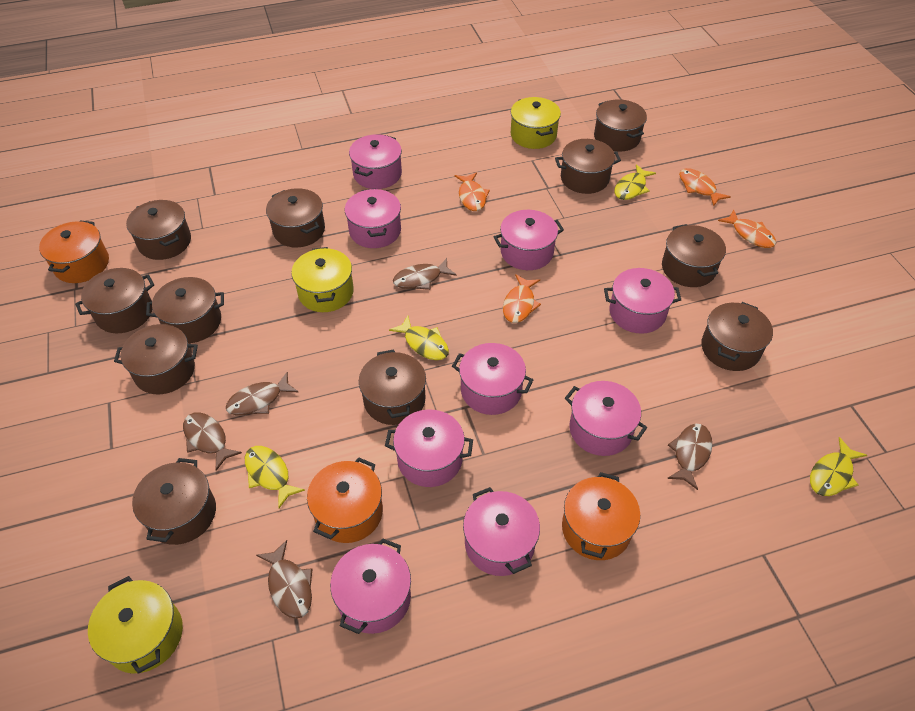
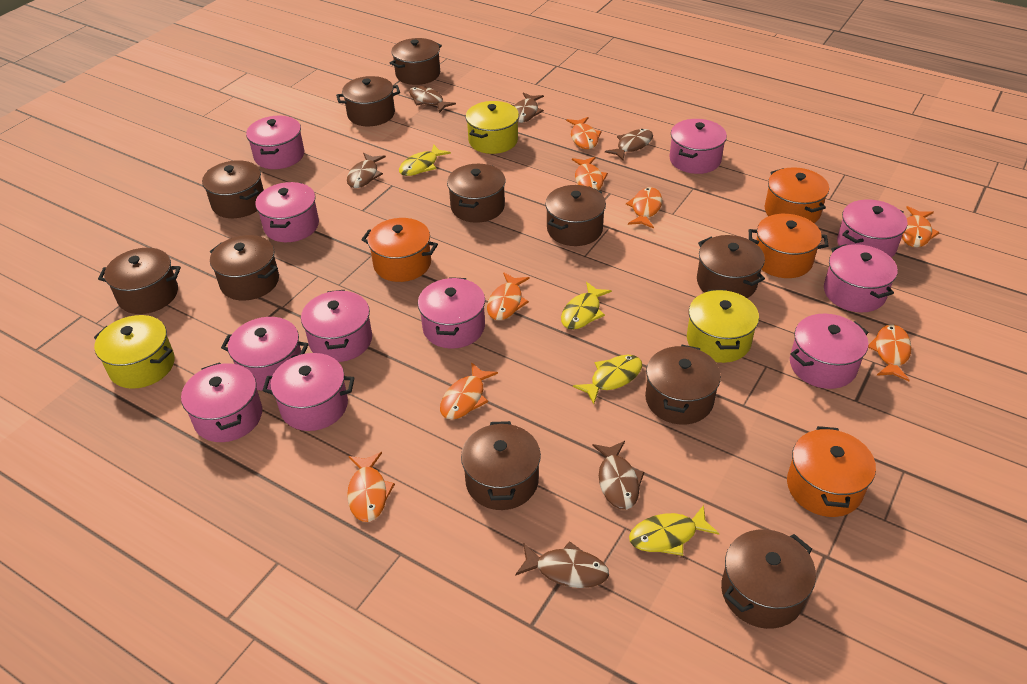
brown fish: 5 -> 6
orange fish: 4 -> 8
orange pot: 3 -> 4
pink pot: 9 -> 11

